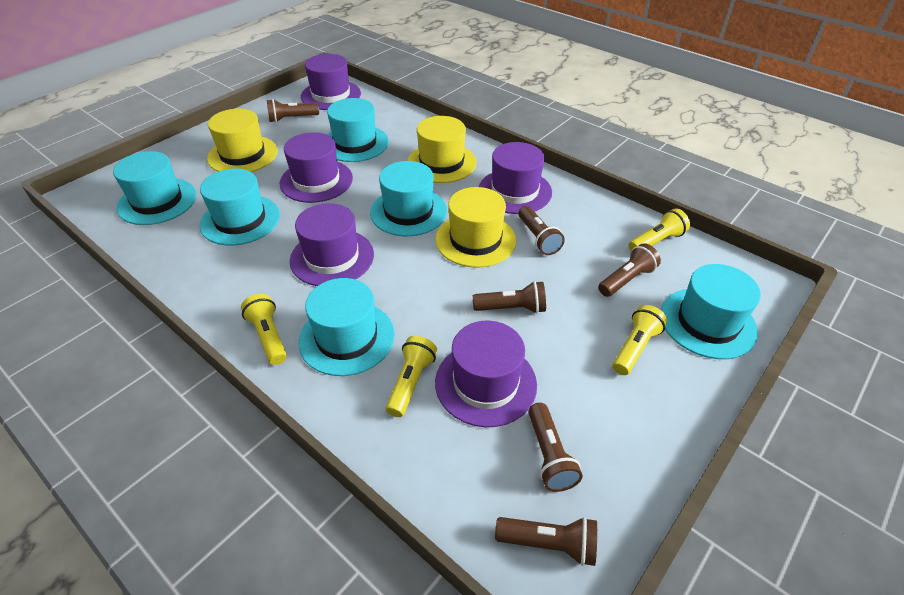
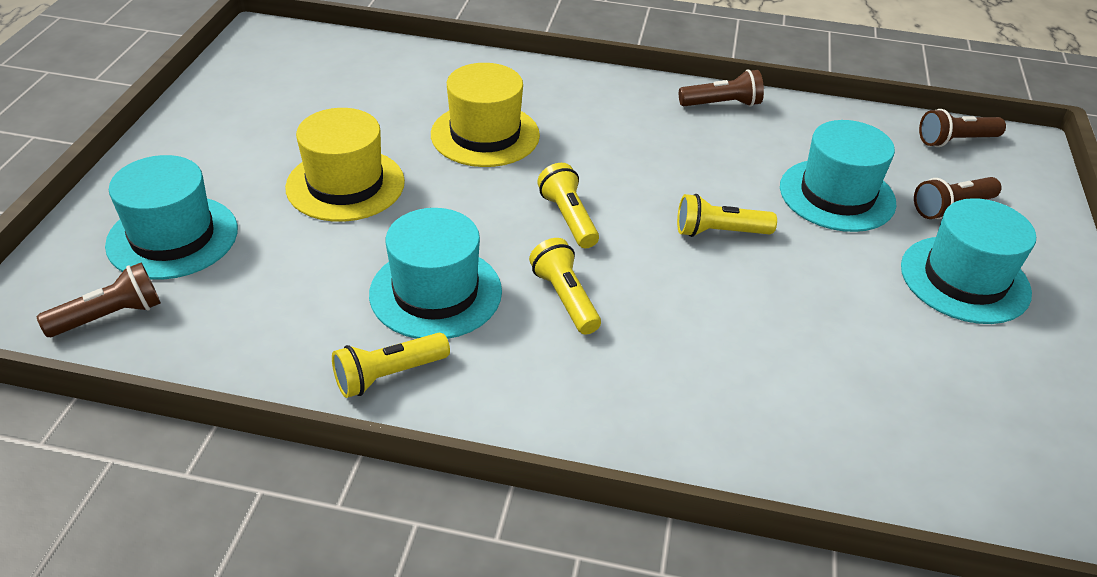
brown flashlight: 6 -> 4
purple hat: 5 -> 0
turquoise hat: 6 -> 4
yellow hat: 3 -> 2

